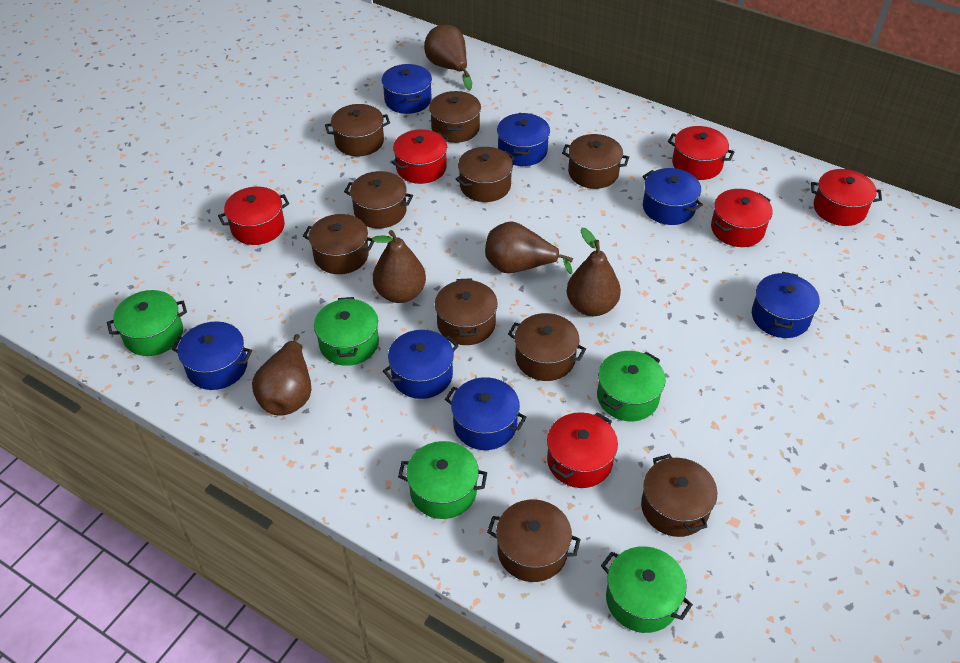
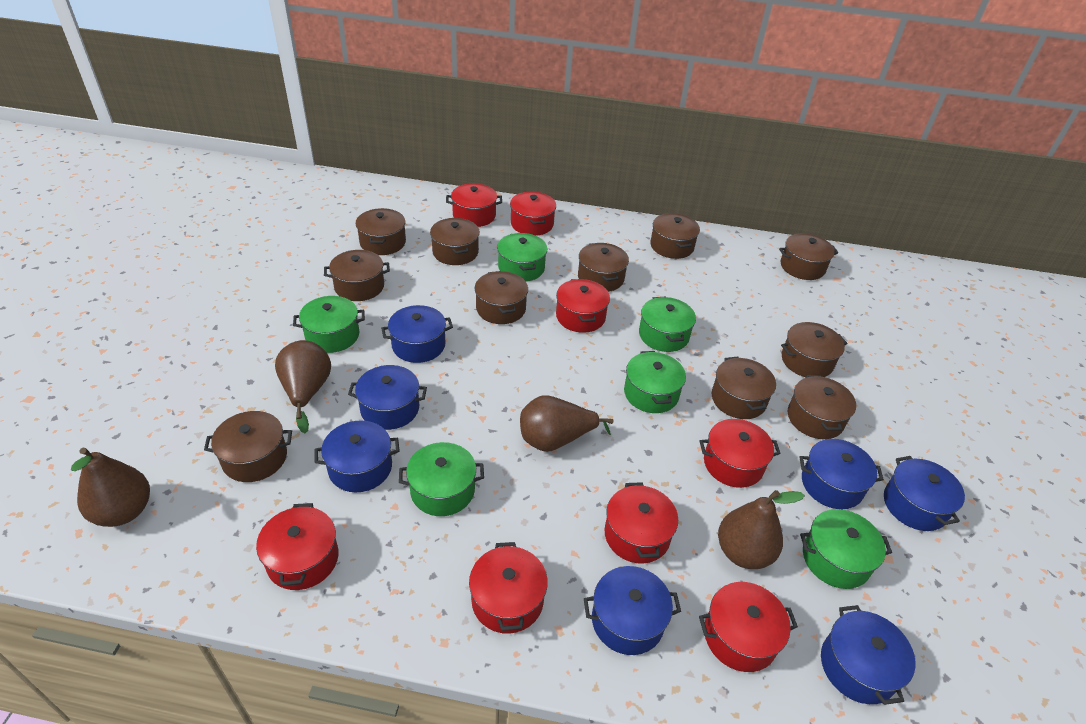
brown pear: 5 -> 4
brown pot: 10 -> 11
green pot: 5 -> 6
red pot: 6 -> 8

